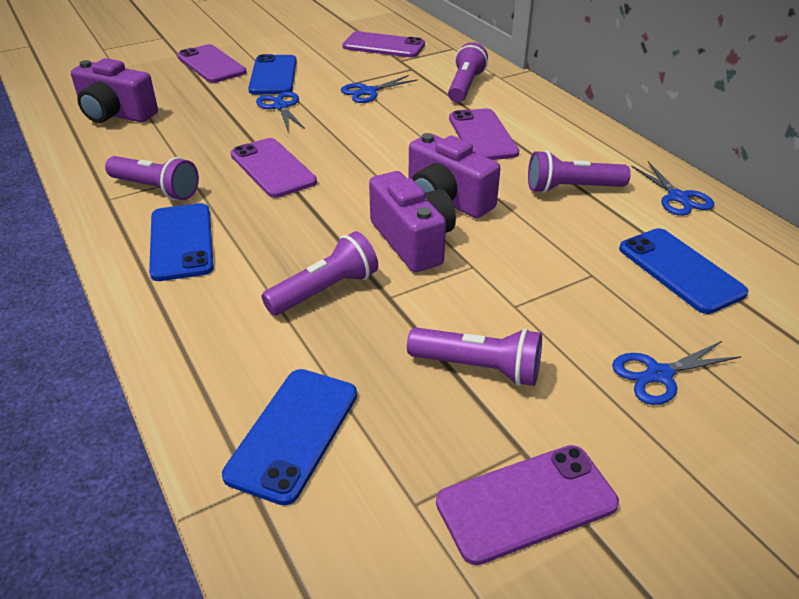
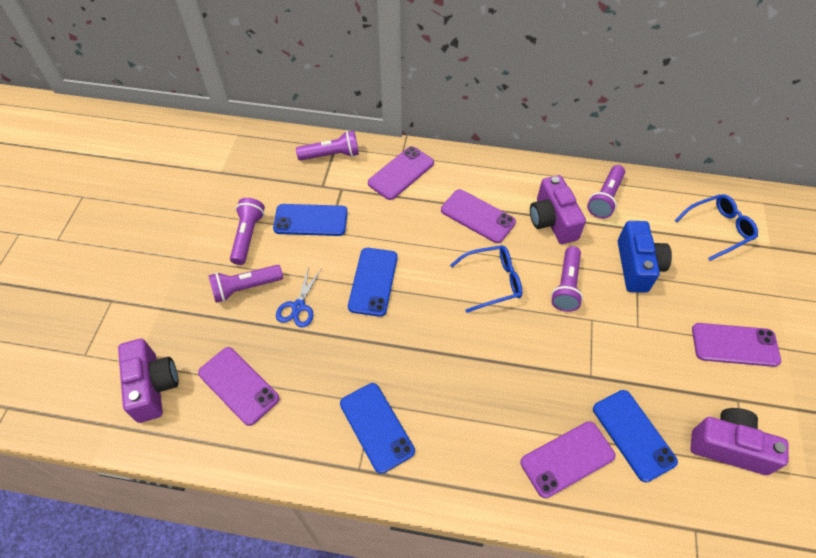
blue camera: 0 -> 1
blue glasses: 0 -> 2
blue scissors: 4 -> 1

